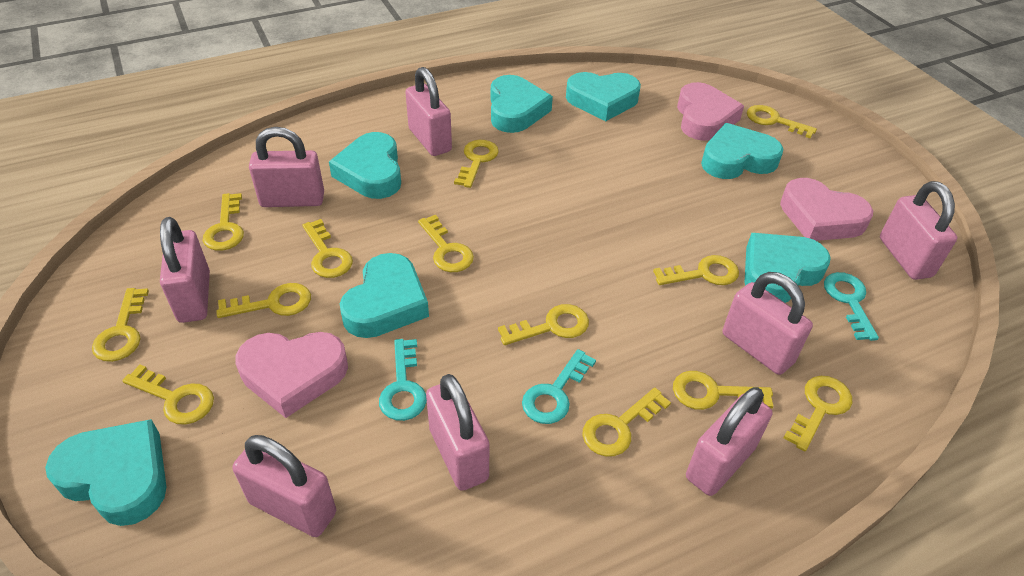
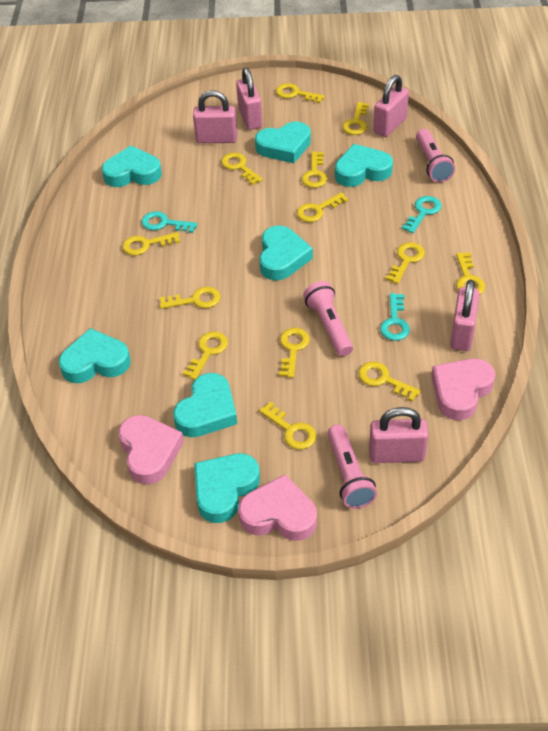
pink flashlight: 0 -> 3
pink padlock: 8 -> 5

